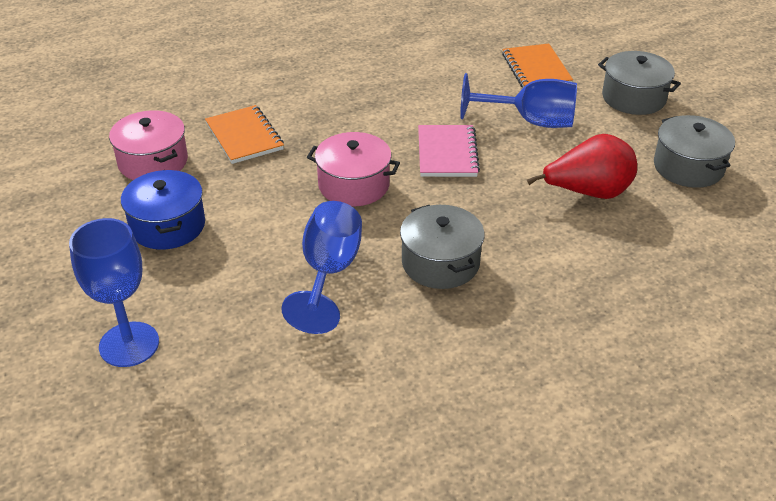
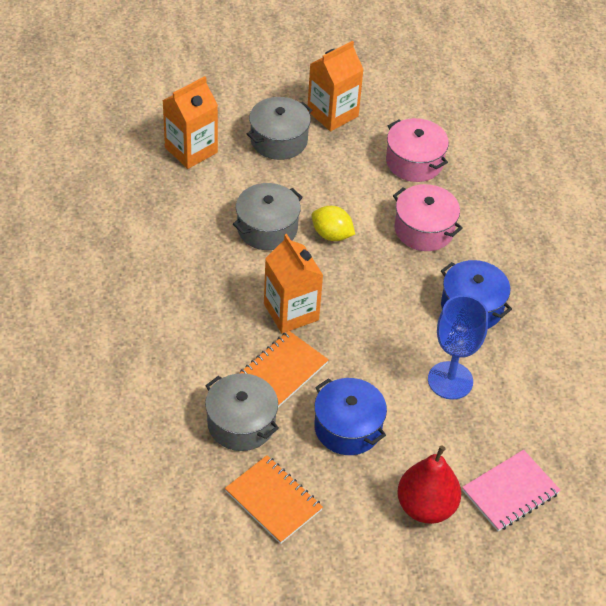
blue goblet: 3 -> 1
blue pot: 1 -> 2
orange carton: 0 -> 3
yellow lemon: 0 -> 1

